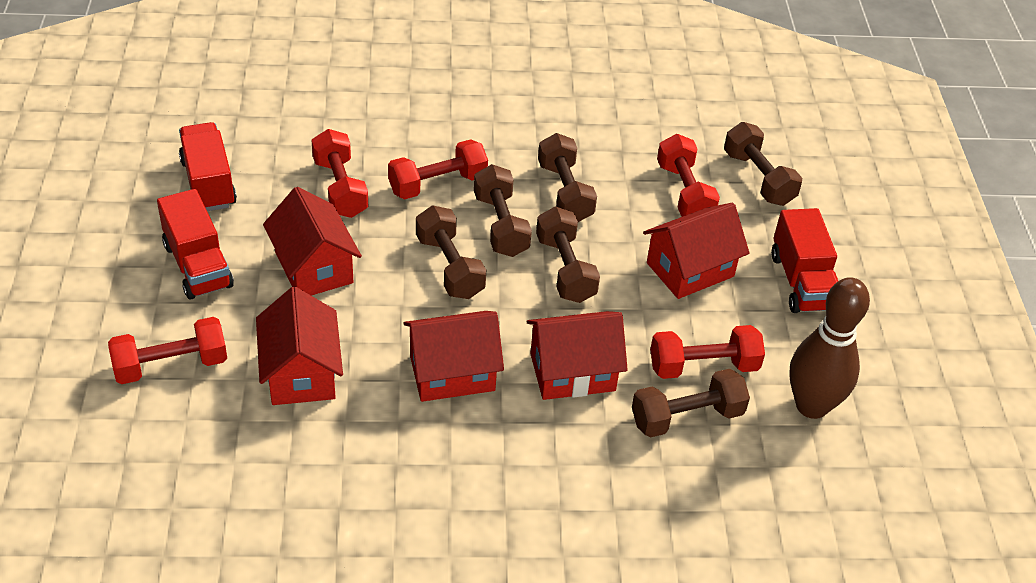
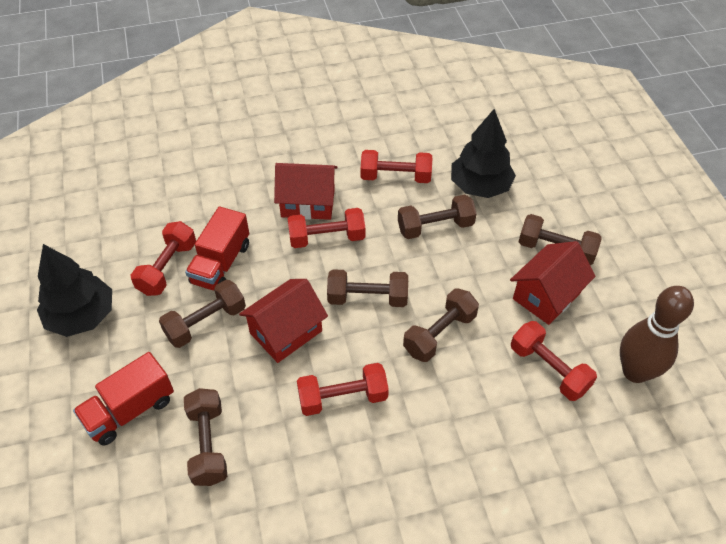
black tree: 0 -> 2
red house: 5 -> 3
red truck: 3 -> 2

